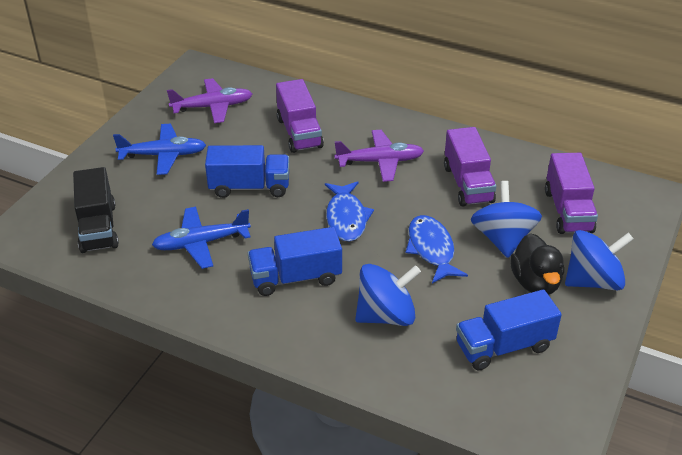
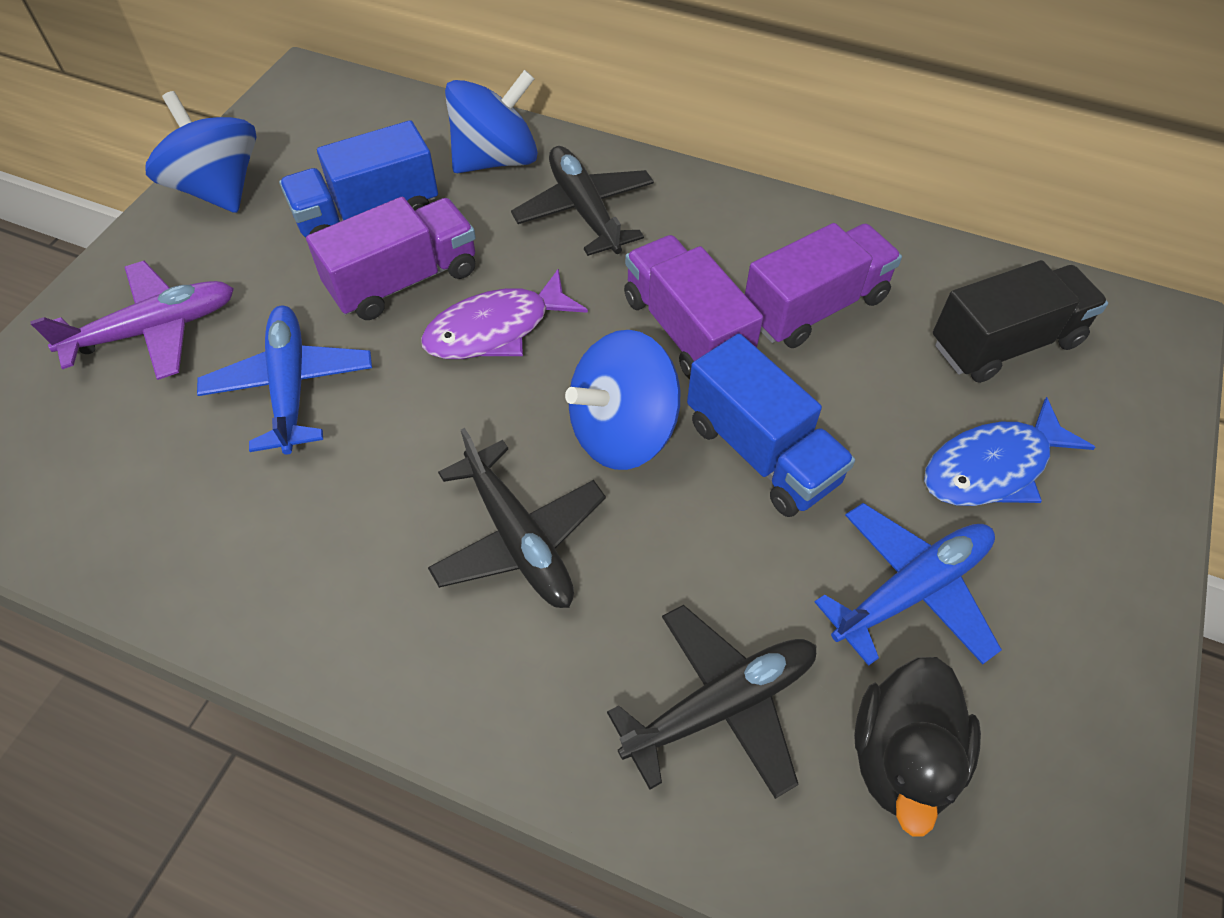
black plane: 0 -> 3
blue fish: 2 -> 1
blue truck: 3 -> 2
purple fish: 0 -> 1
purple plane: 2 -> 1

